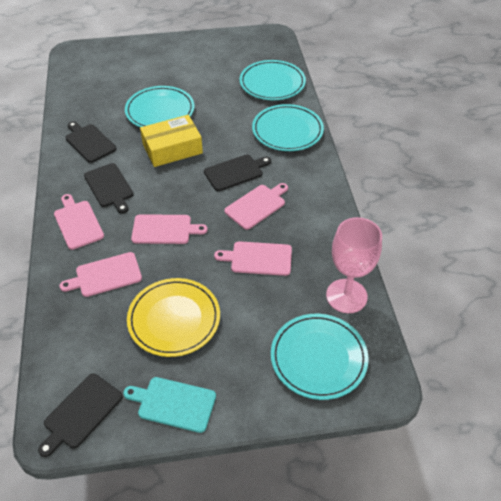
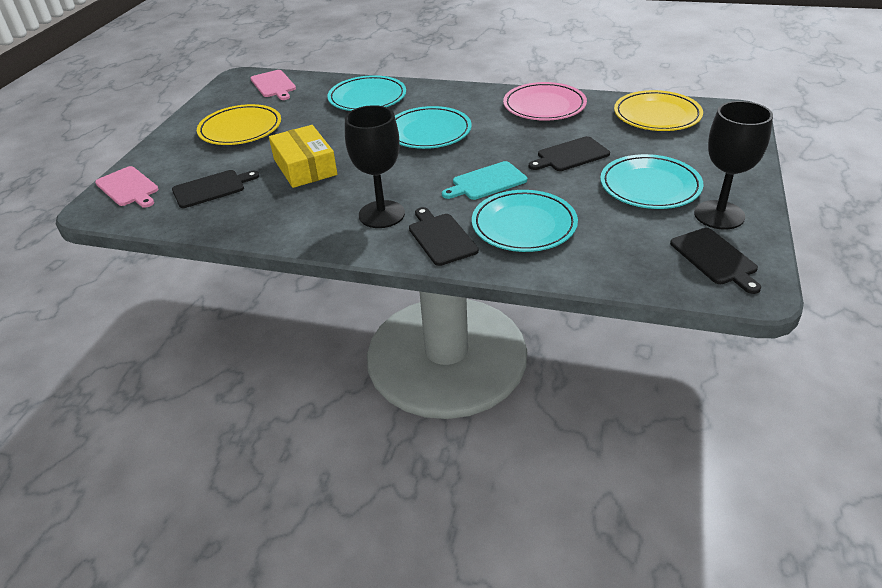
black goblet: 0 -> 2
pink cutting board: 5 -> 2
pink goblet: 1 -> 0
pink plate: 0 -> 1
yellow plate: 1 -> 2

